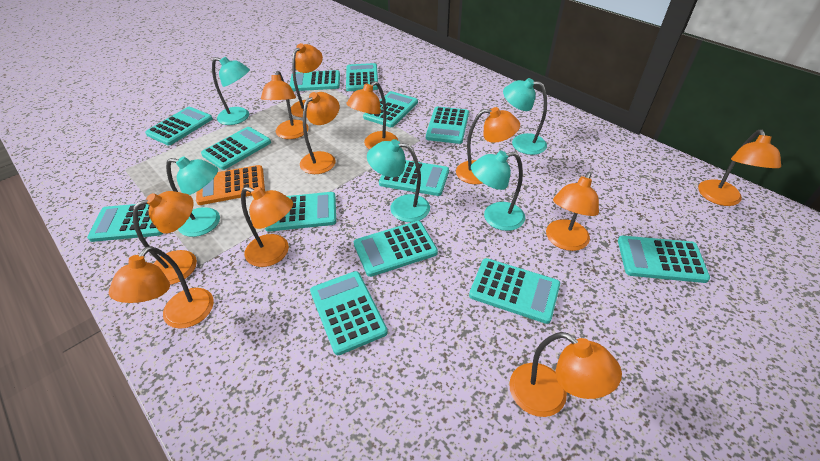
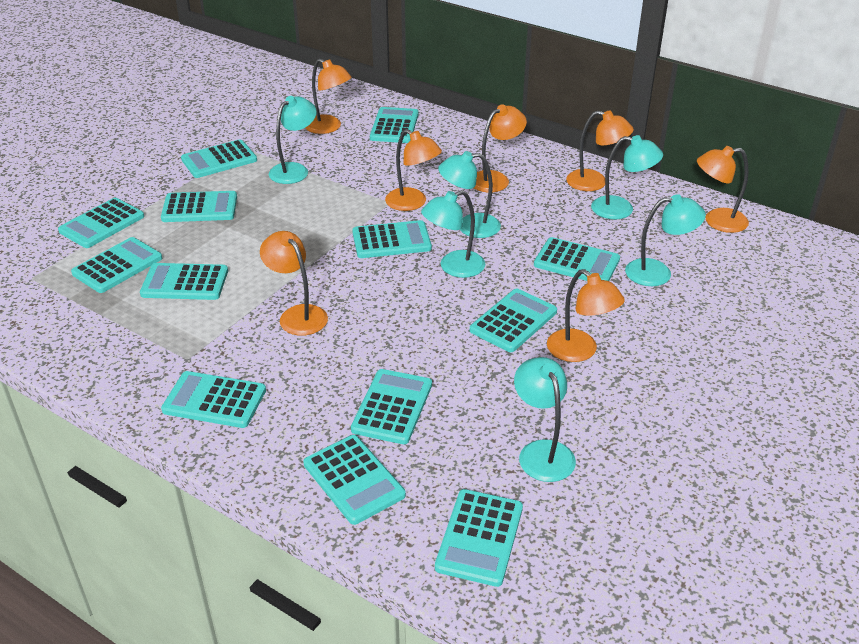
orange calculator: 1 -> 0
orange lamp: 11 -> 7
turquoise lamp: 5 -> 6

